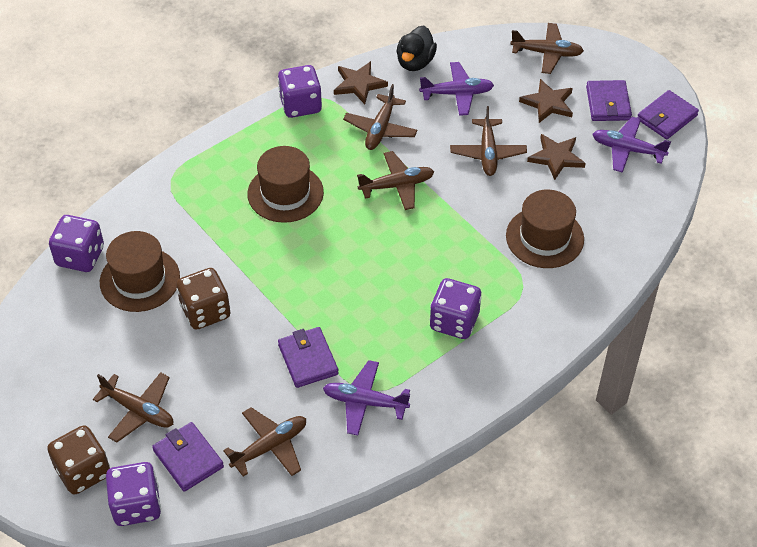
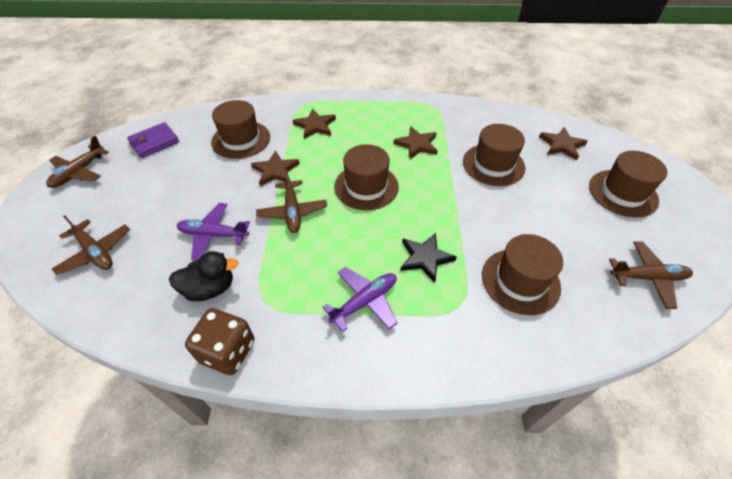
black star: 0 -> 1
brown dice: 2 -> 1
brown hat: 3 -> 5
brown plane: 6 -> 4
brown star: 3 -> 4
purple dice: 4 -> 0
purple plane: 3 -> 2
purple wallet: 4 -> 1

